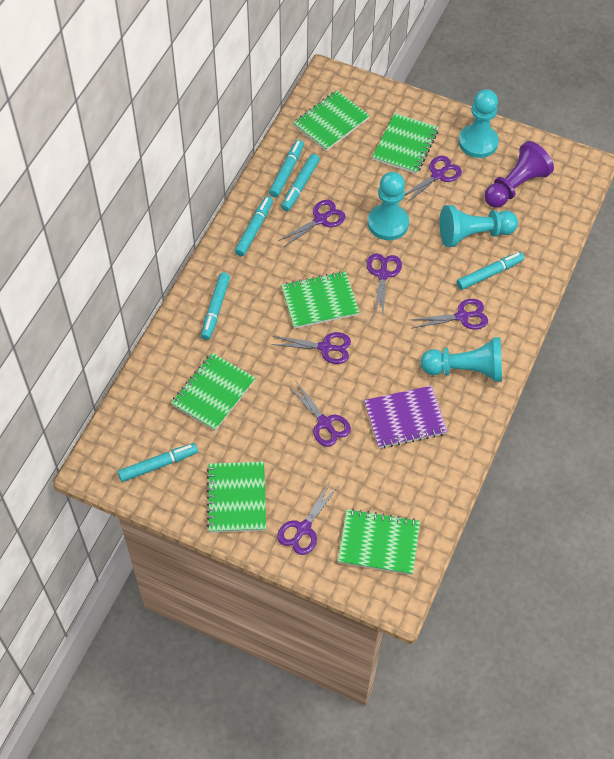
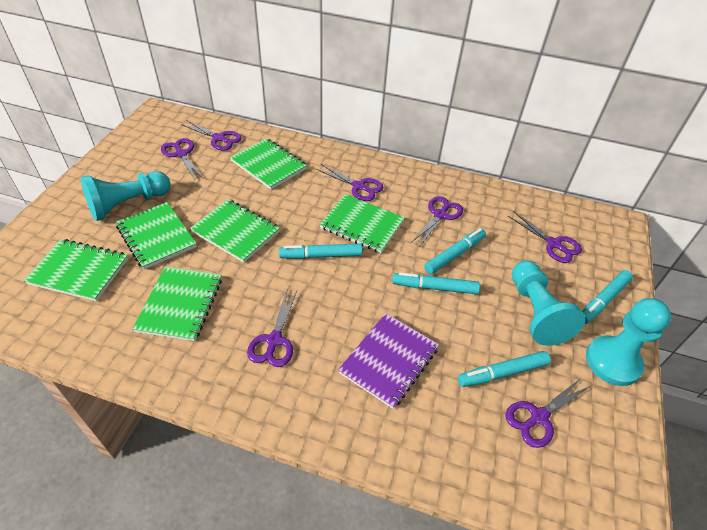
purple pawn: 1 -> 0
turquoise marker: 6 -> 5
turquoise pawn: 4 -> 3

